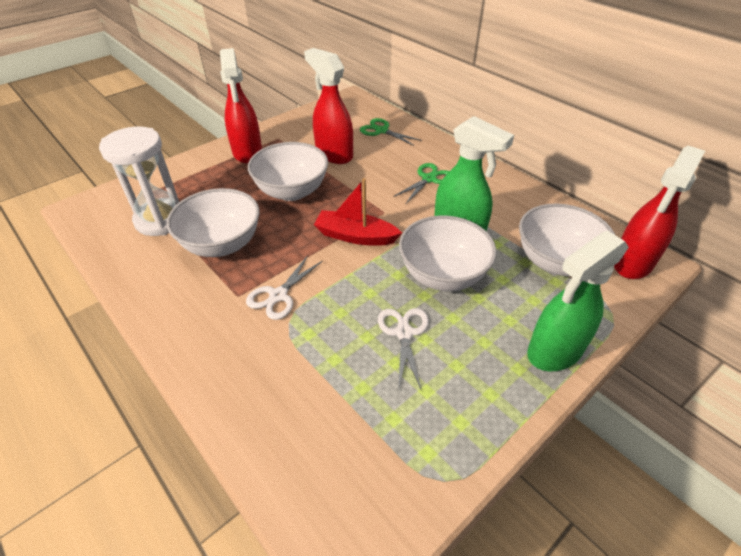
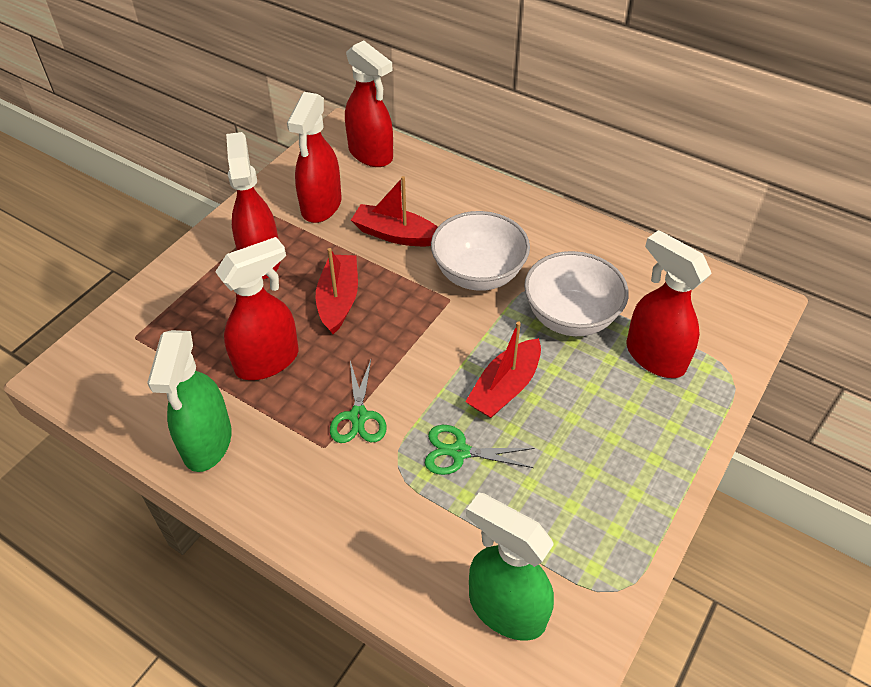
red boat: 1 -> 3
red spray bottle: 3 -> 5
white bowl: 4 -> 2
white hourglass: 1 -> 0
white scissors: 2 -> 0

